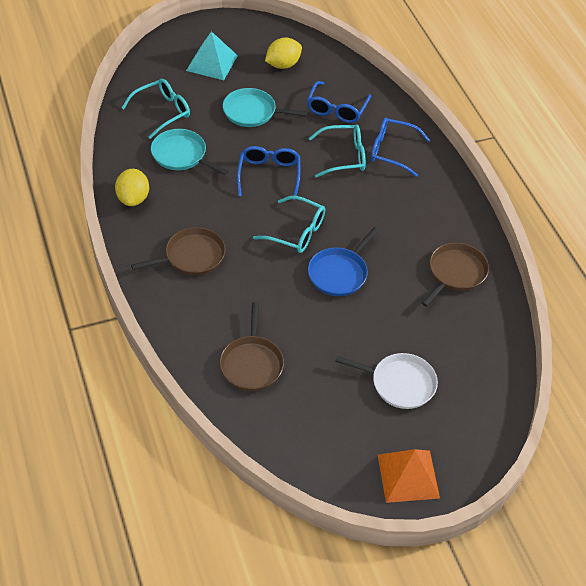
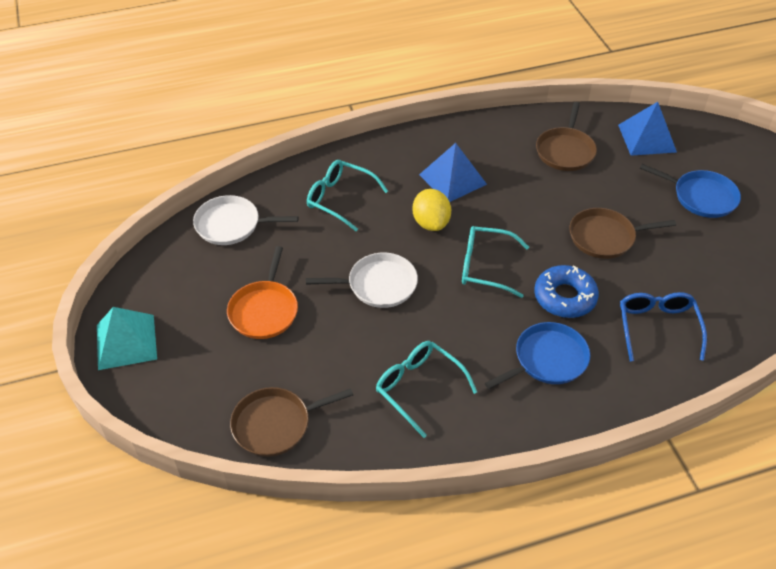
blue donut: 0 -> 1
blue glasses: 3 -> 1
blue pan: 1 -> 2
blue pyramid: 0 -> 2
orange pan: 0 -> 1
orange pyramid: 1 -> 0
turquoise pan: 2 -> 0
white pan: 1 -> 2
yellow lemon: 2 -> 1

